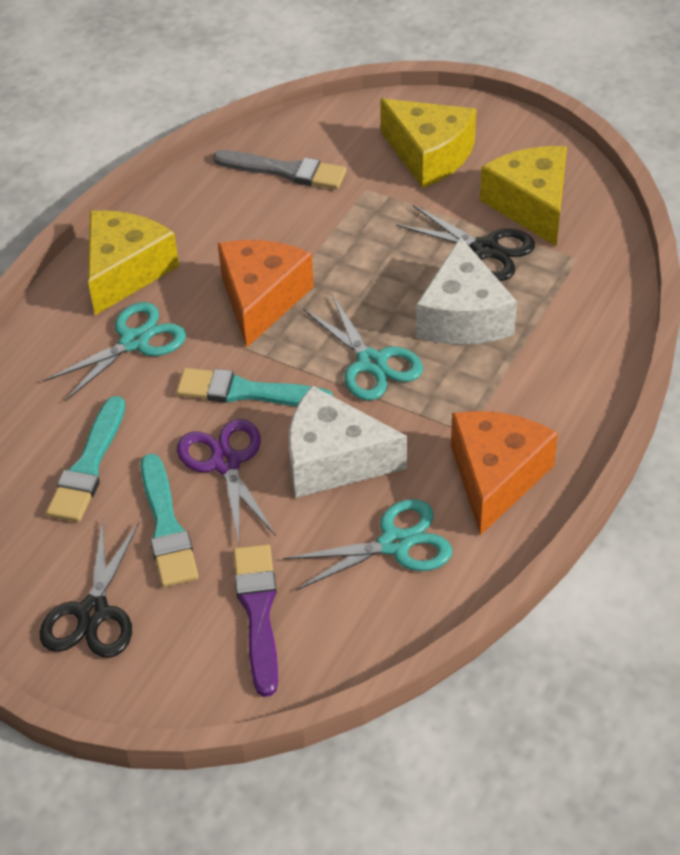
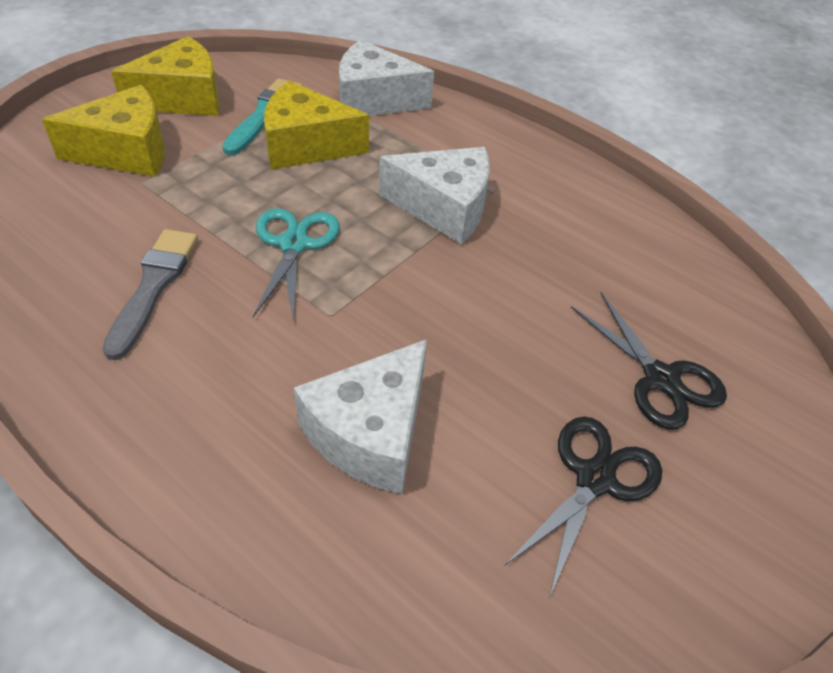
orange cheese: 2 -> 0
purple brush: 1 -> 0
purple scissors: 1 -> 0
turquoise brush: 3 -> 1
turquoise scissors: 3 -> 1
white cheese: 2 -> 3

